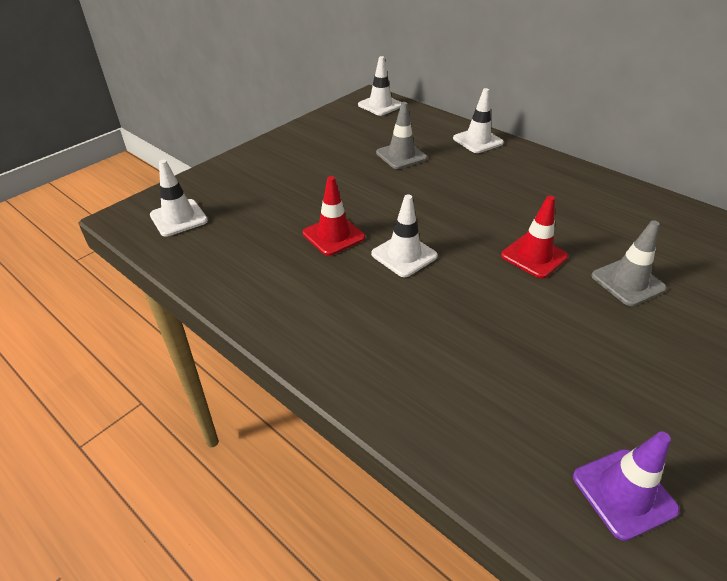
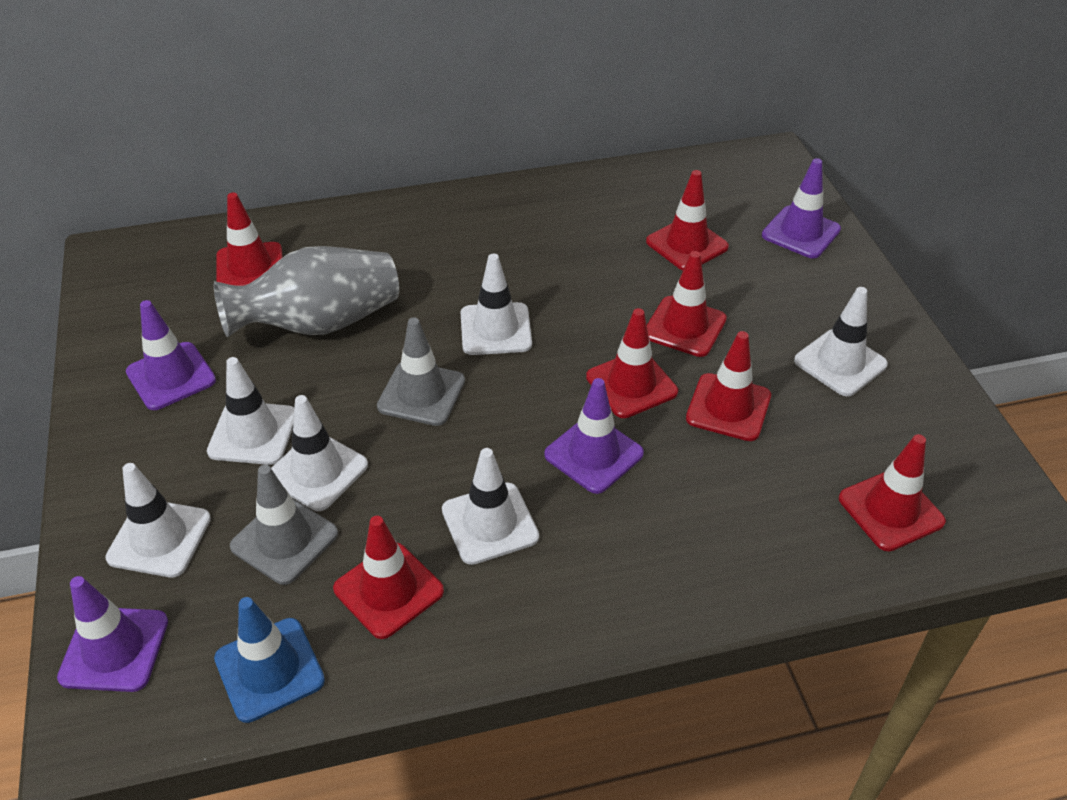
blue traffic cone: 0 -> 1
grey vase: 0 -> 1
purple traffic cone: 1 -> 4
red traffic cone: 2 -> 7
white traffic cone: 4 -> 6

